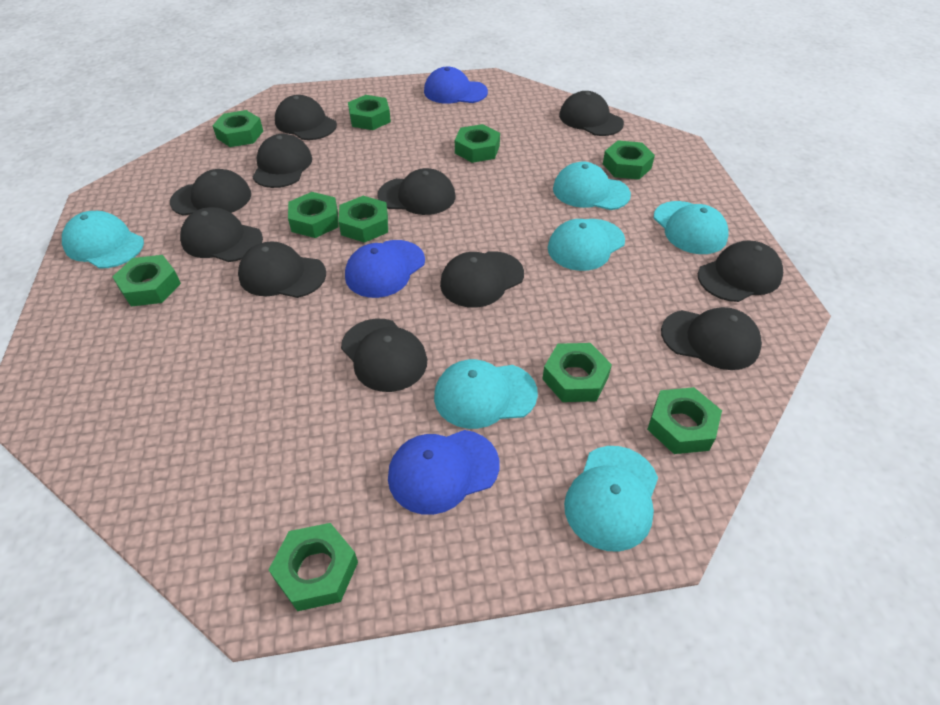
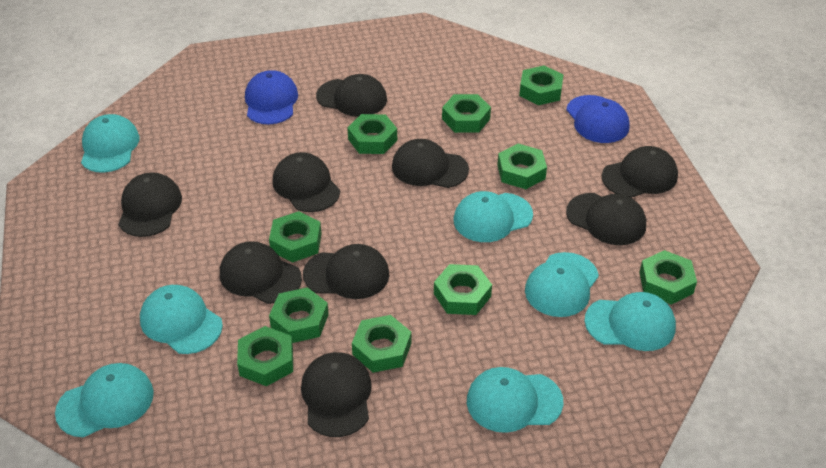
black cap: 11 -> 9
blue cap: 3 -> 2
turquoise cap: 6 -> 7

